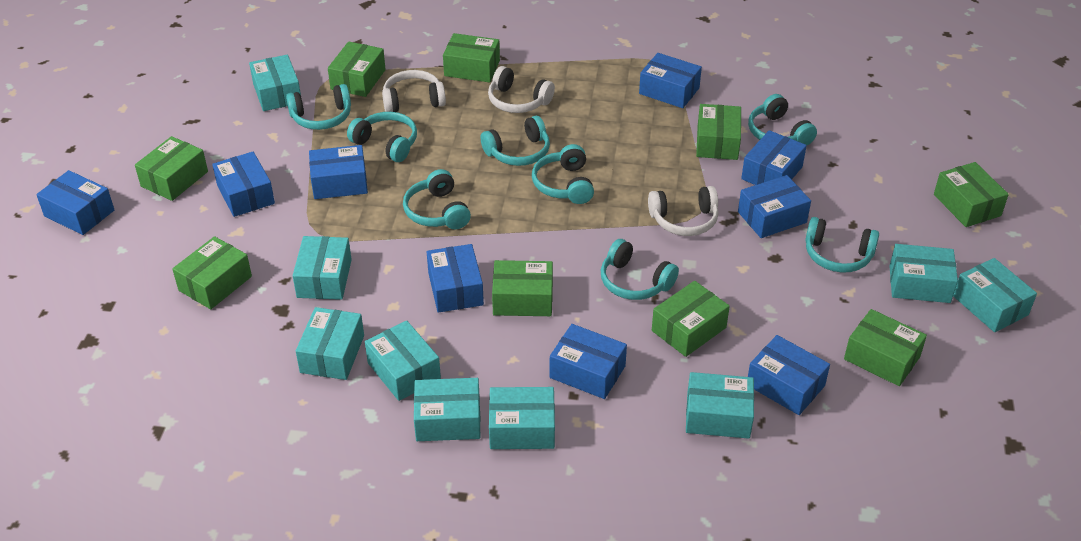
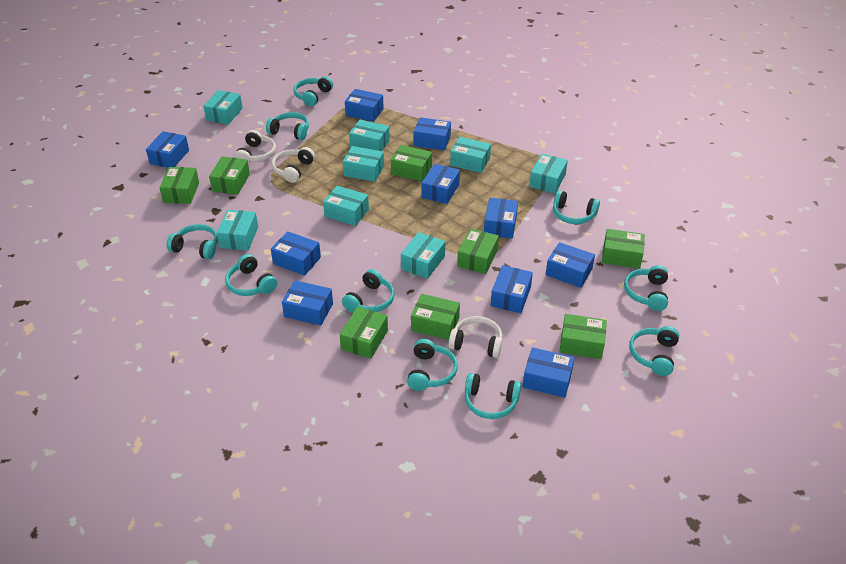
blue box: 9 -> 10
green box: 9 -> 8
turquoise box: 9 -> 8
turquoise headphones: 8 -> 10

